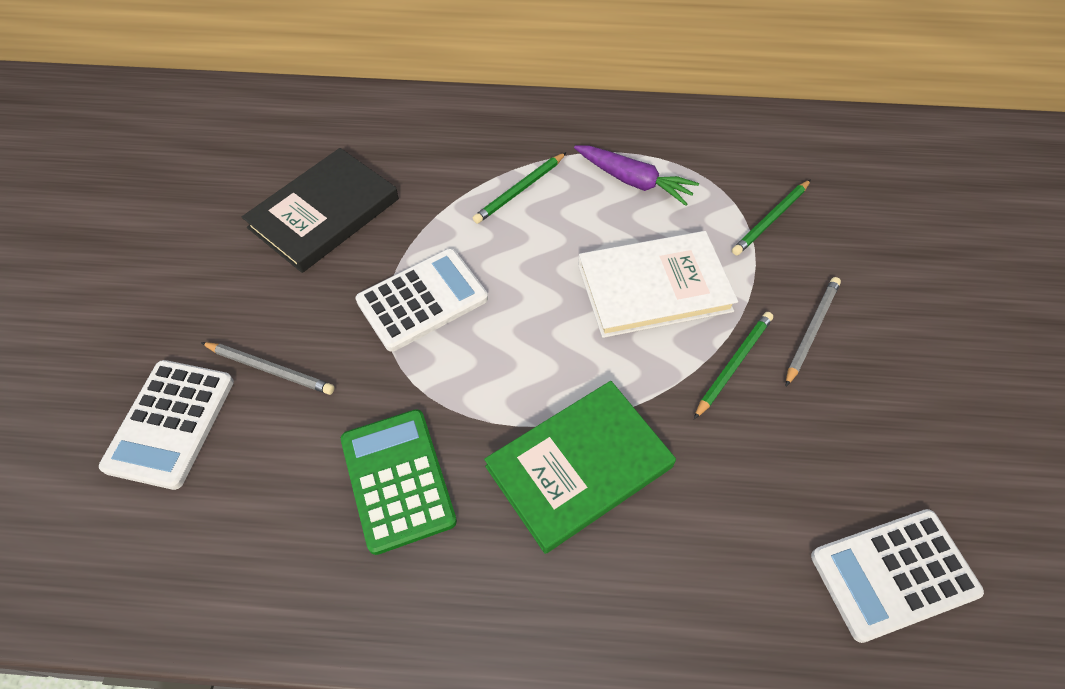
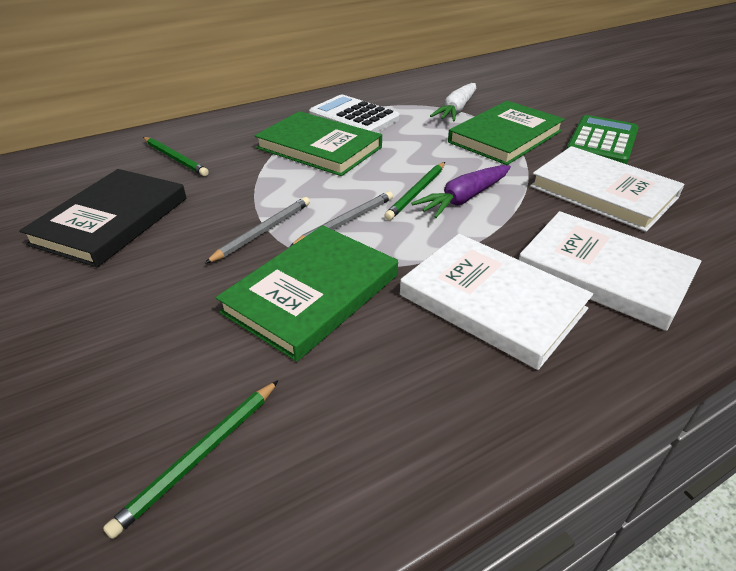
green book: 1 -> 3
white book: 1 -> 3
white calculator: 3 -> 1
white carrot: 0 -> 1

